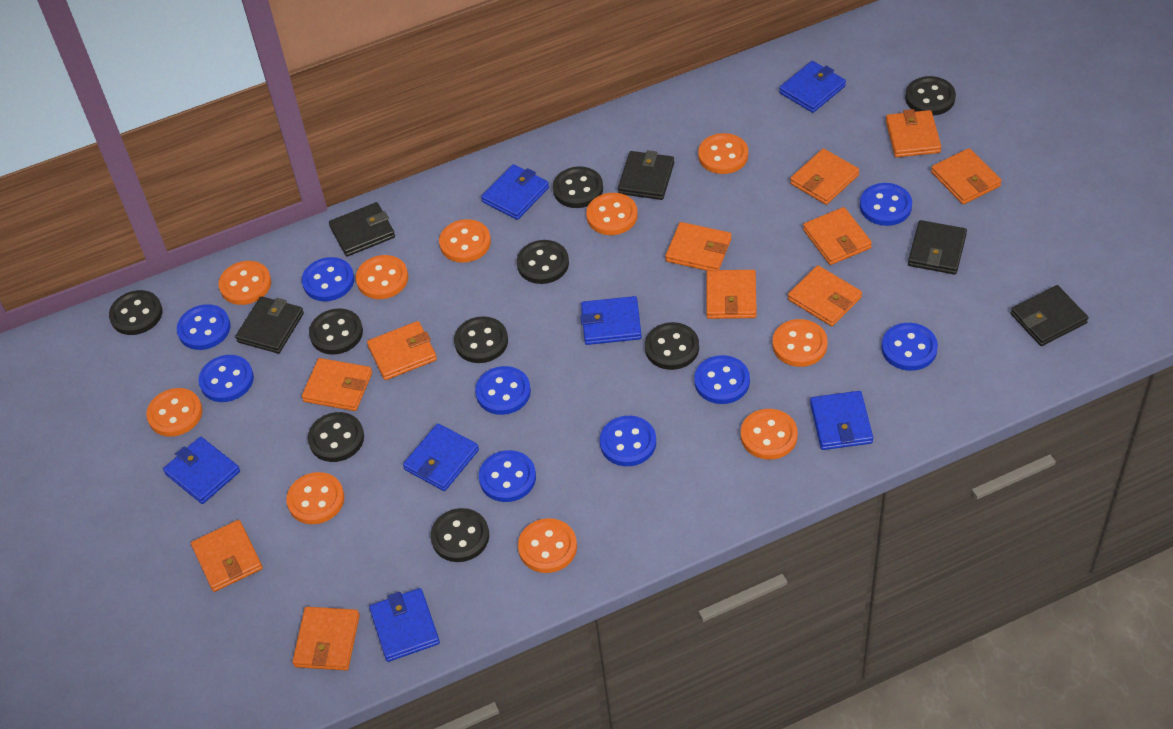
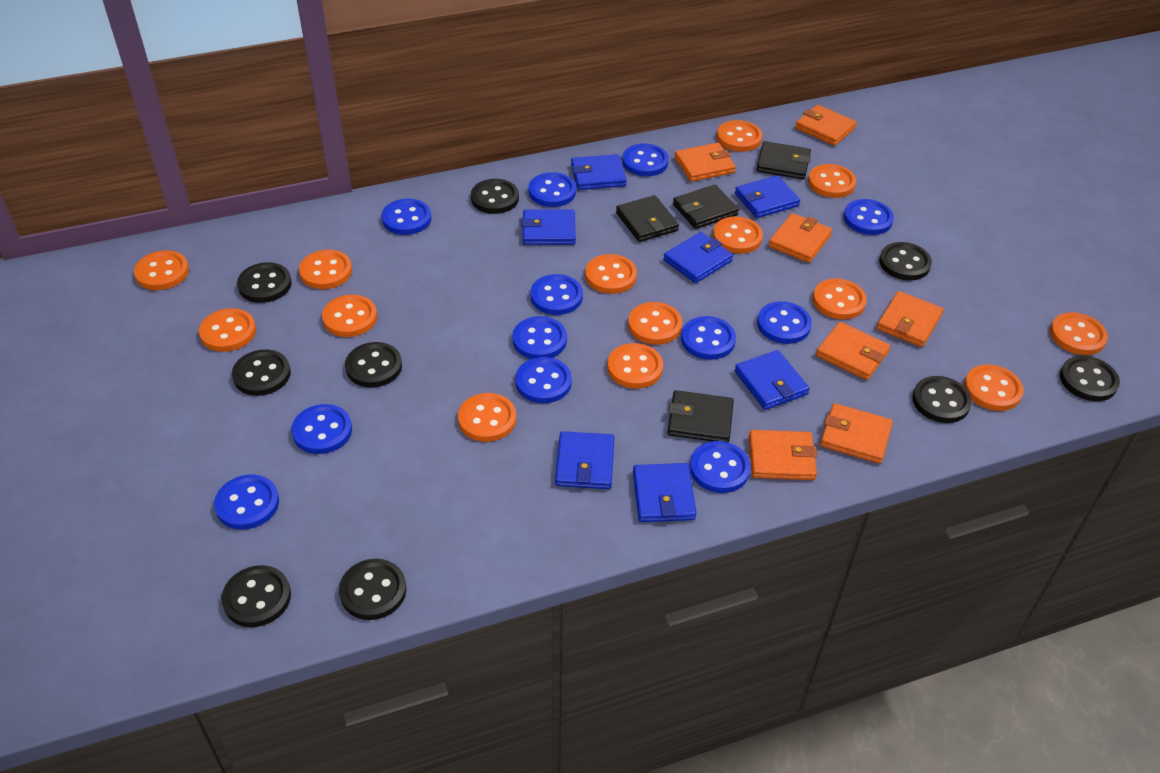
black wallet: 5 -> 4
blue button: 9 -> 12
orange button: 10 -> 14
orange wallet: 11 -> 7

